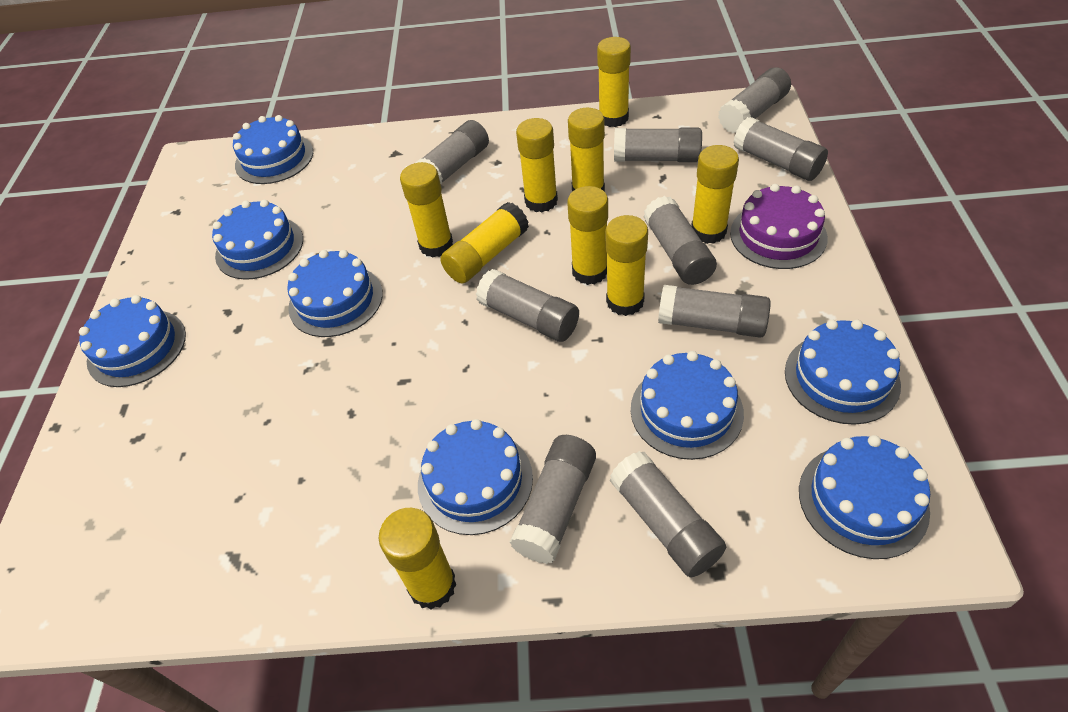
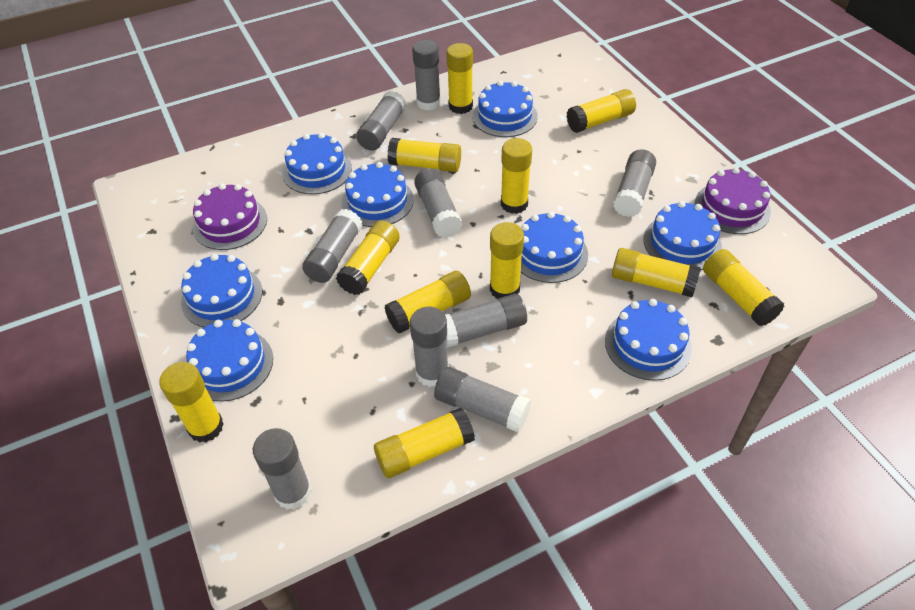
purple cake: 1 -> 2
yellow glue stick: 9 -> 11

